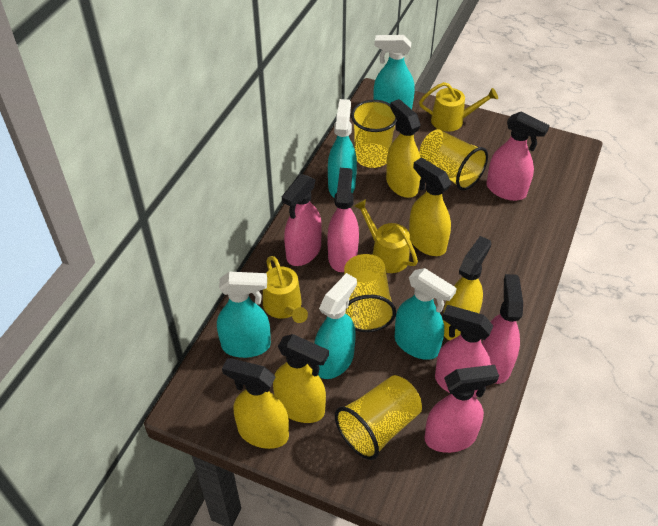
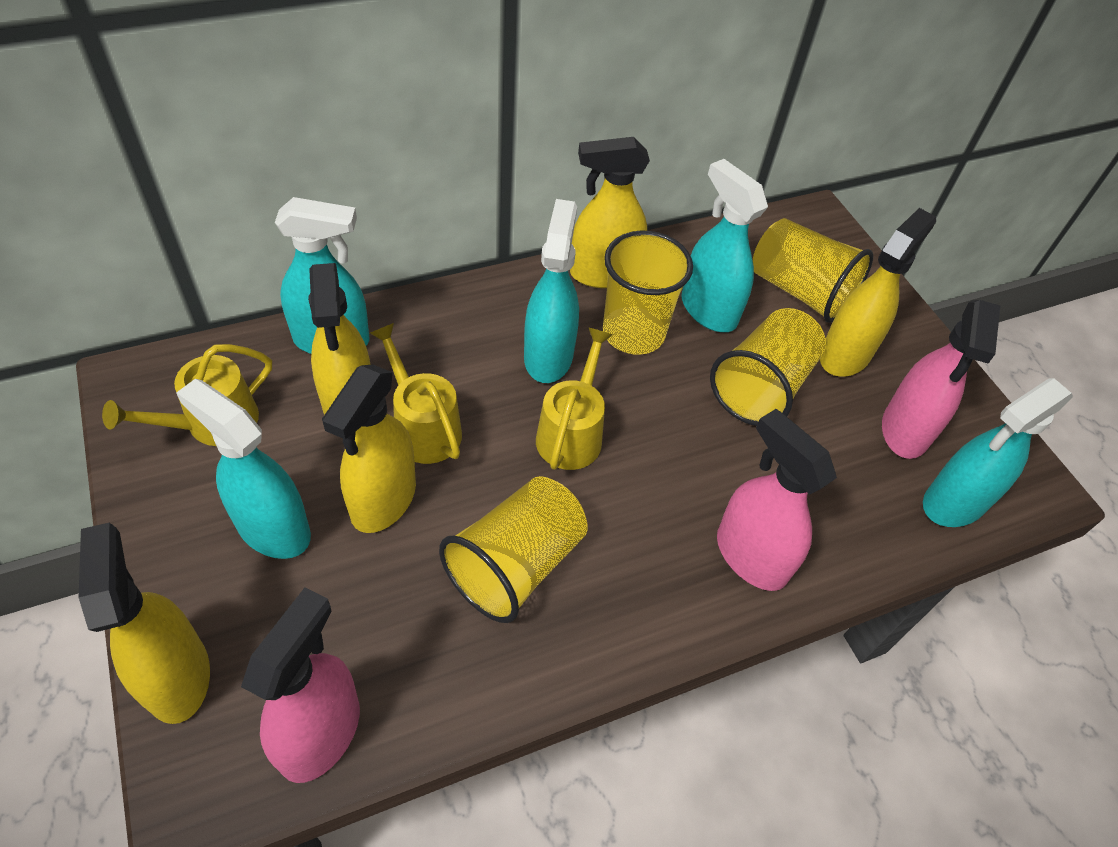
pink spray bottle: 6 -> 3

